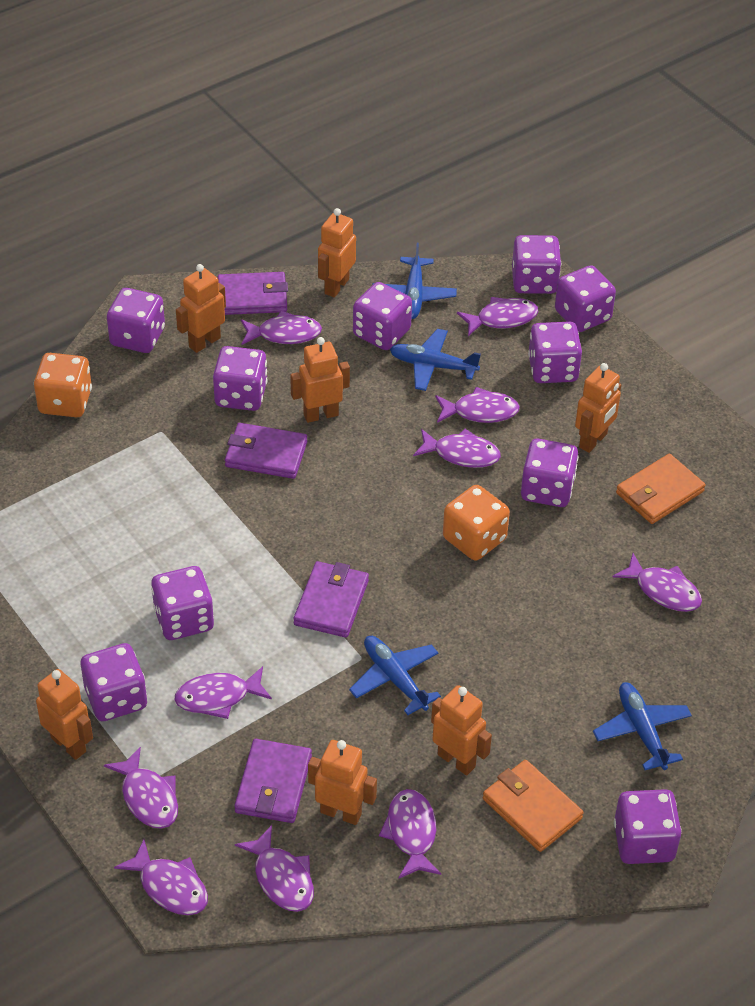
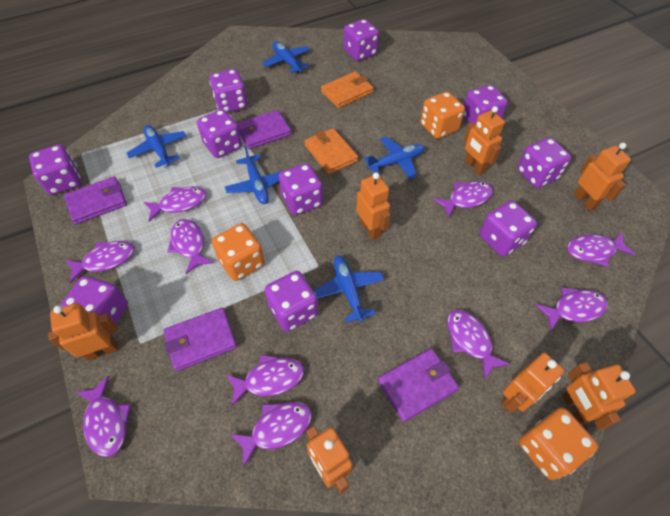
blue plane: 4 -> 5
orange dice: 2 -> 3

